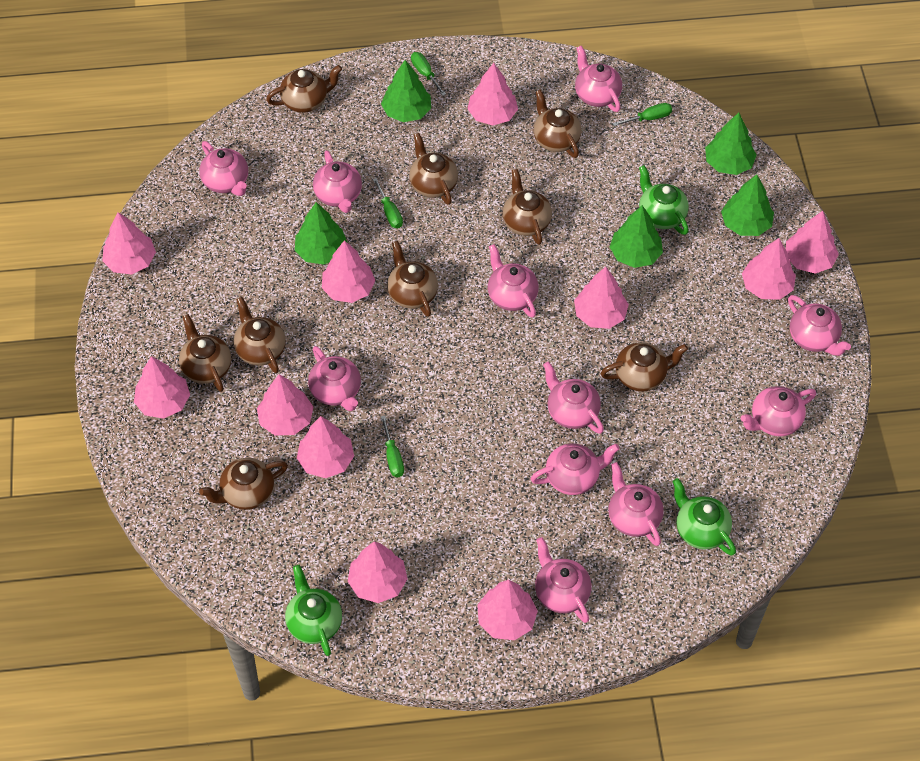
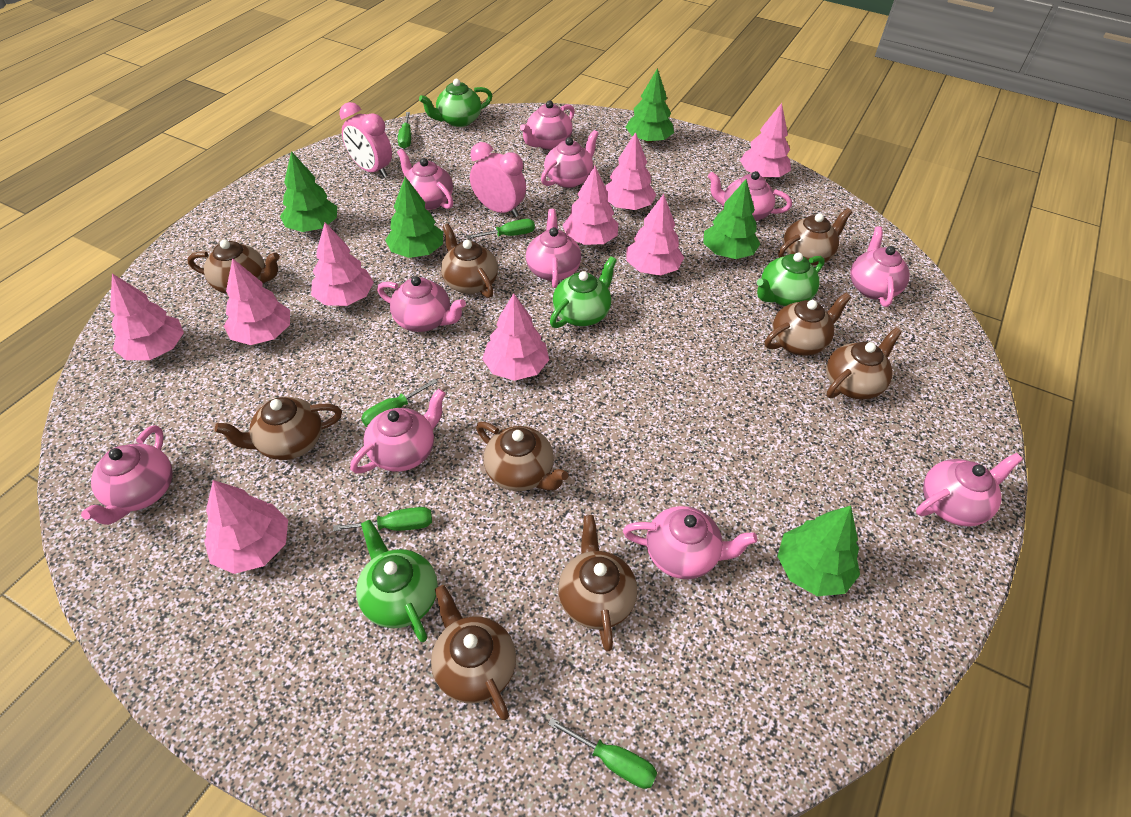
green screwdriver: 4 -> 5
green teapot: 3 -> 4
pink clock: 0 -> 2
pink tree: 11 -> 9

